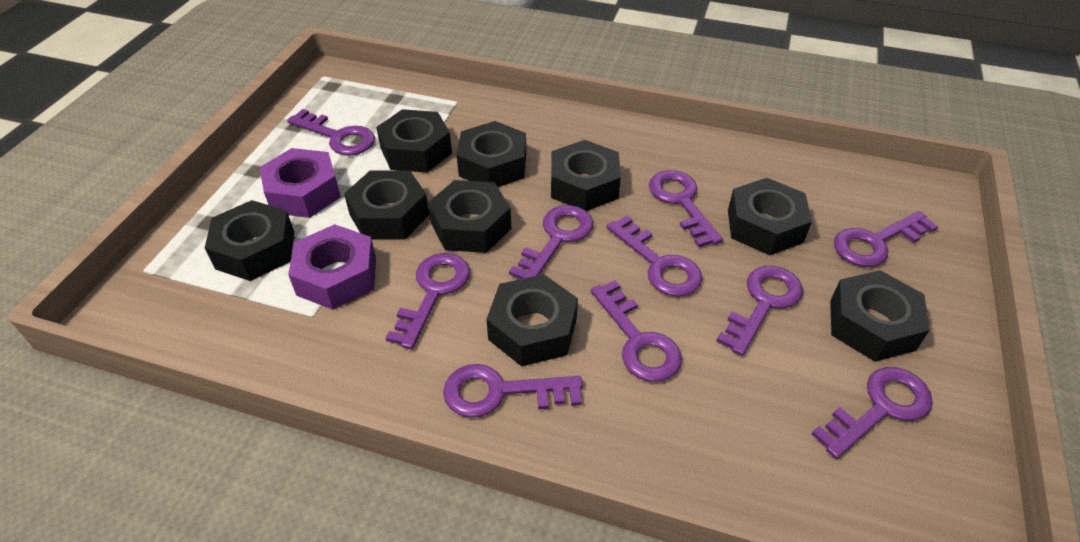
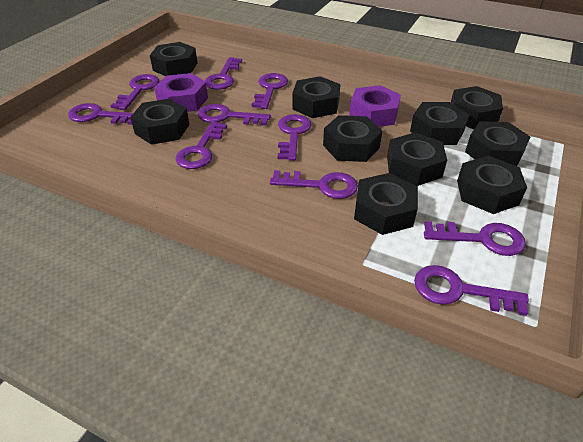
black nut: 9 -> 10

